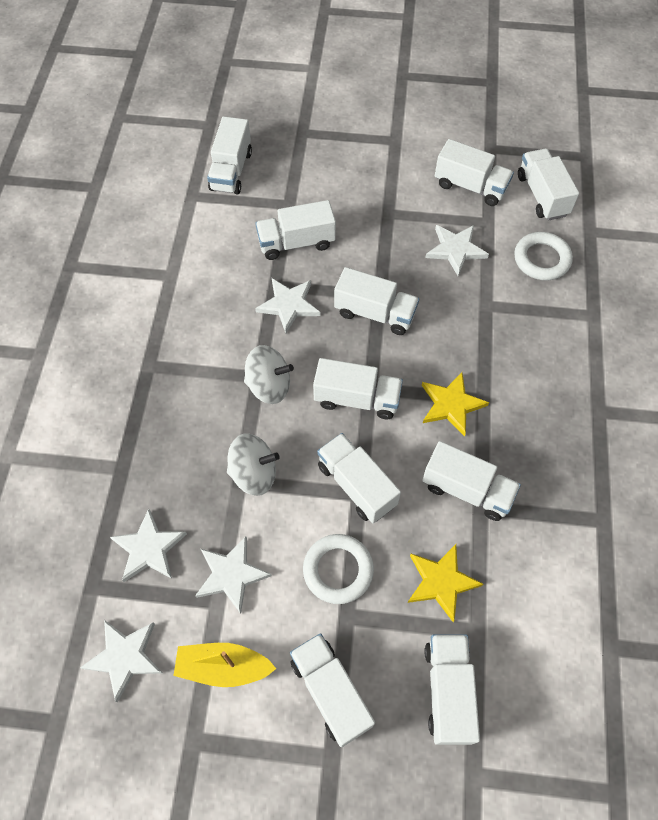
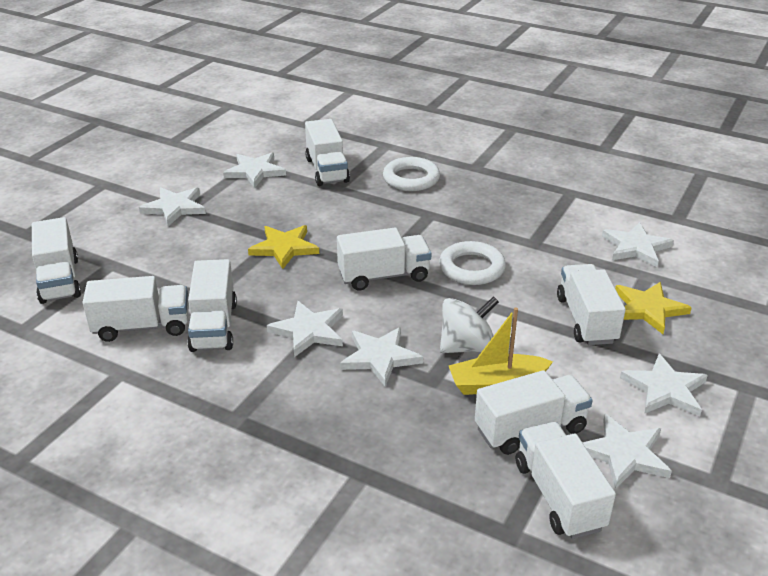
white spinning top: 2 -> 1
white star: 5 -> 7
white truck: 10 -> 8

